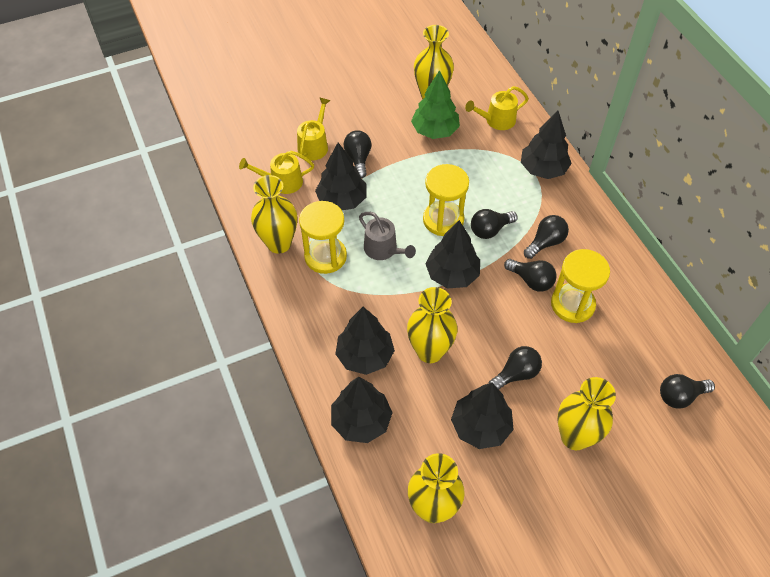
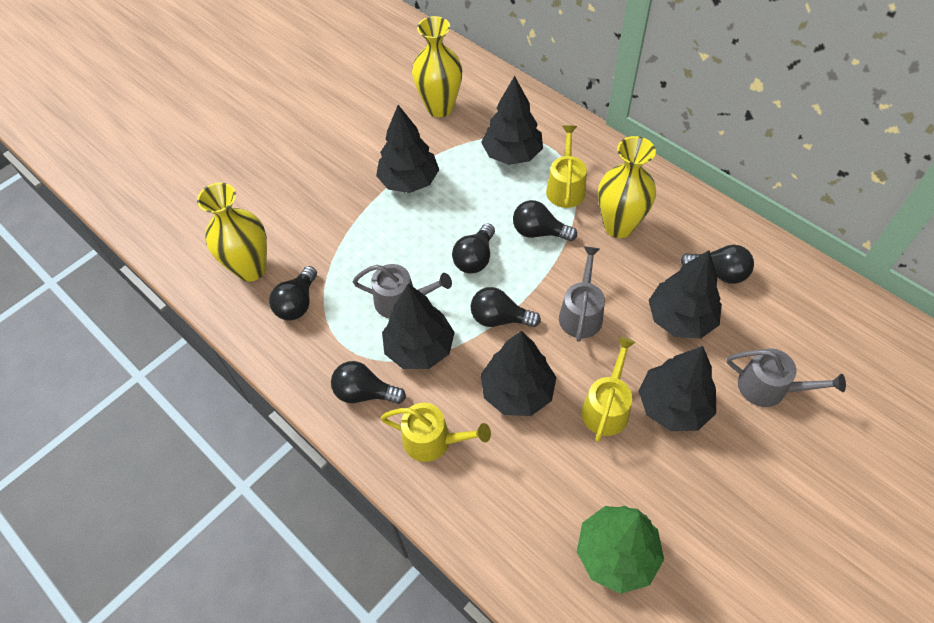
grey watering can: 1 -> 3
yellow hourglass: 3 -> 0
yellow vase: 5 -> 3

